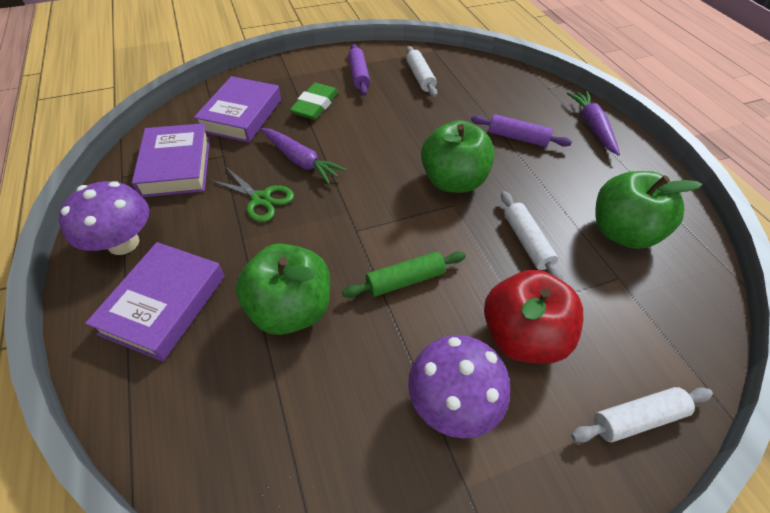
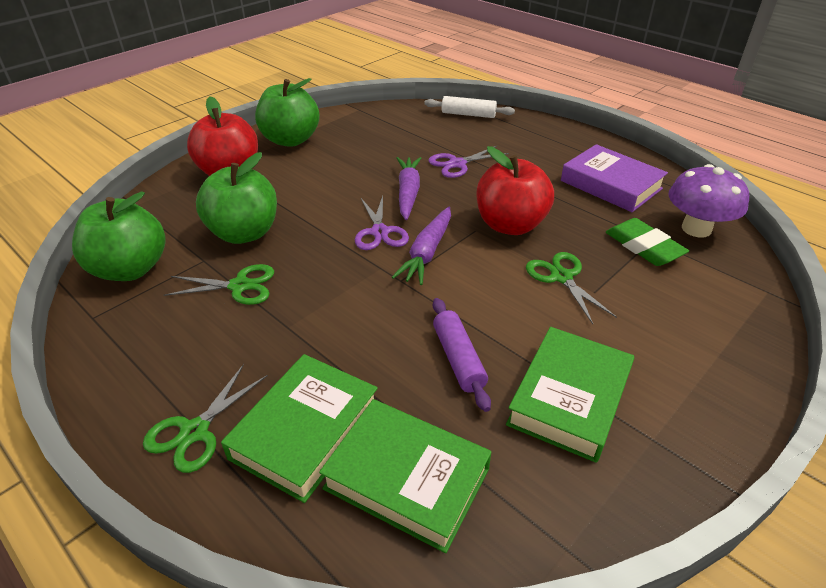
green book: 0 -> 3
green rolling pin: 1 -> 0
green scissors: 1 -> 3
purple book: 3 -> 1
purple mushroom: 2 -> 1
purple rolling pin: 2 -> 1
purple scissors: 0 -> 2
red apple: 1 -> 2
white rolling pin: 3 -> 1

